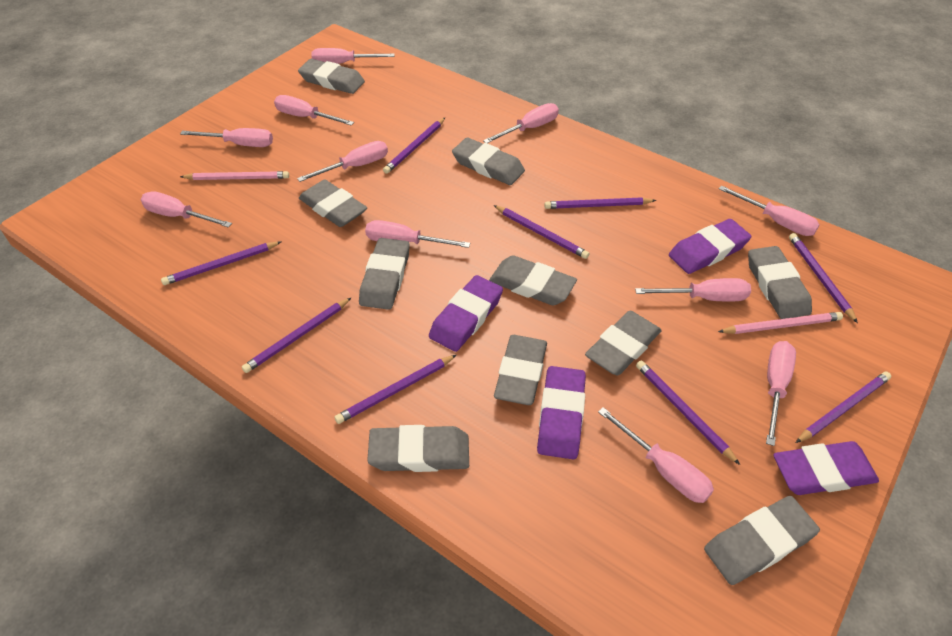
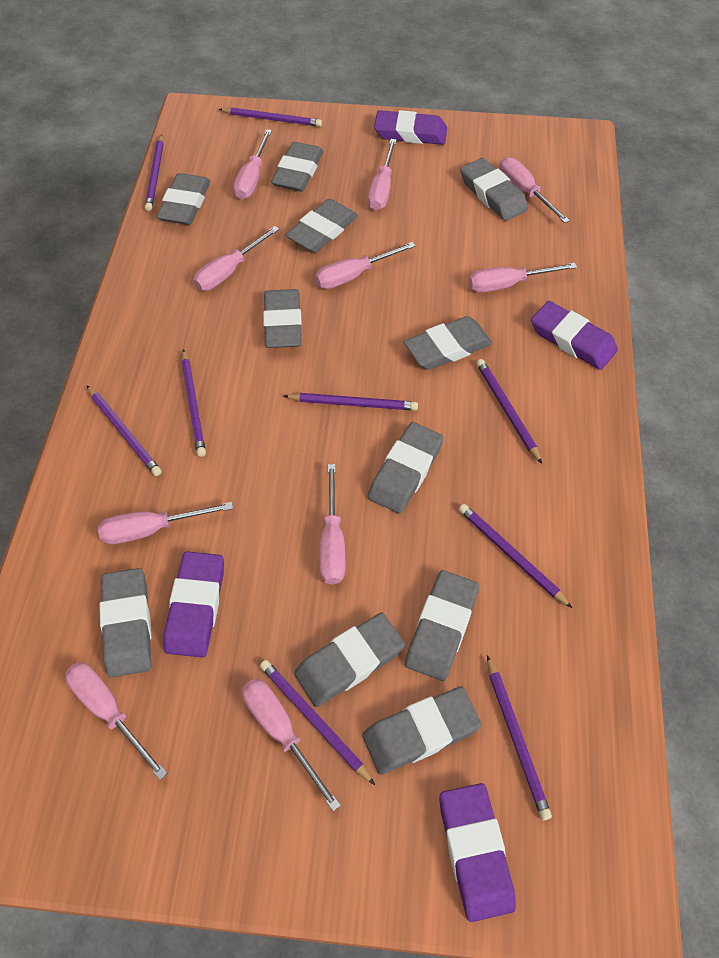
grey eraser: 10 -> 11
pink pencil: 2 -> 0
pink screwdriver: 11 -> 10

